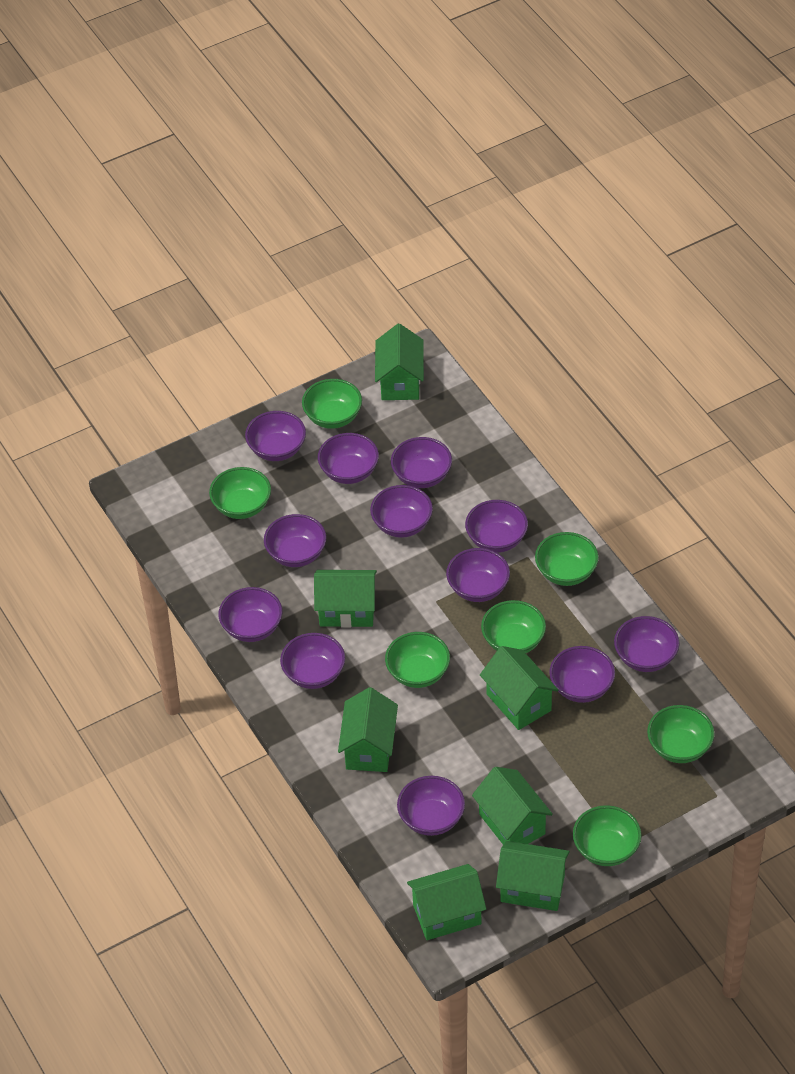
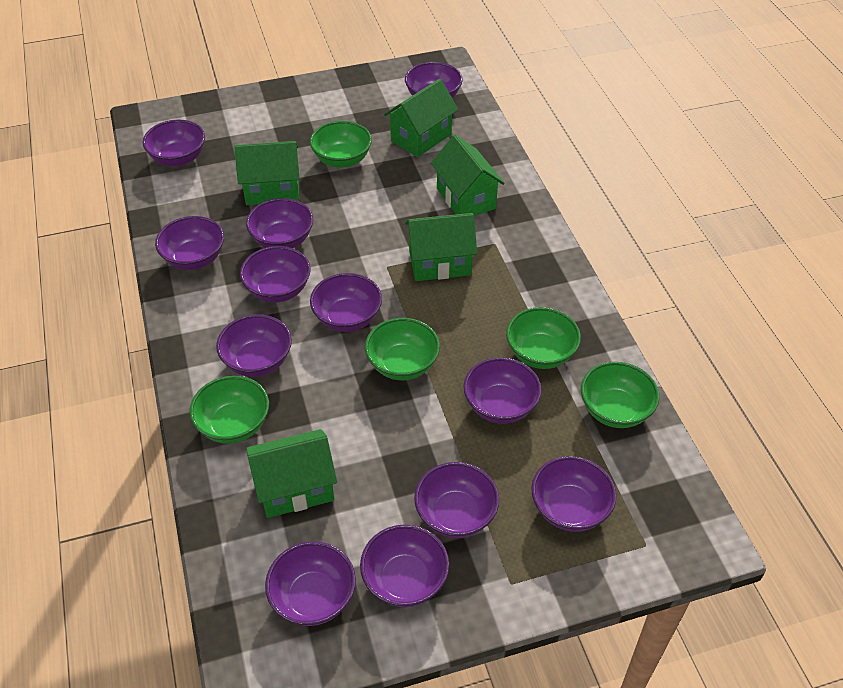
green bowl: 7 -> 5
green house: 7 -> 5

